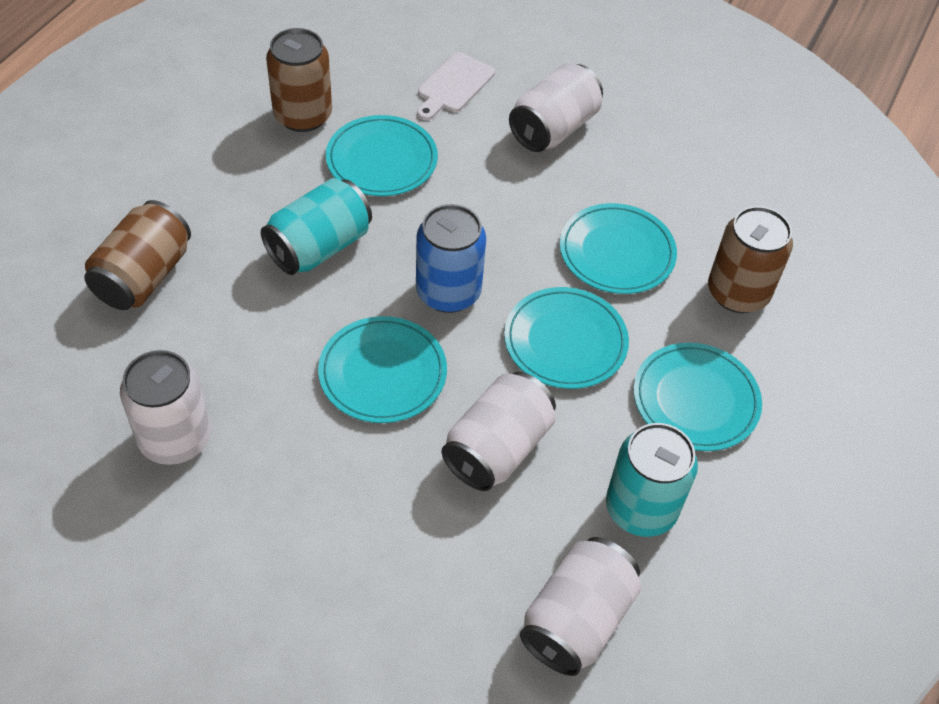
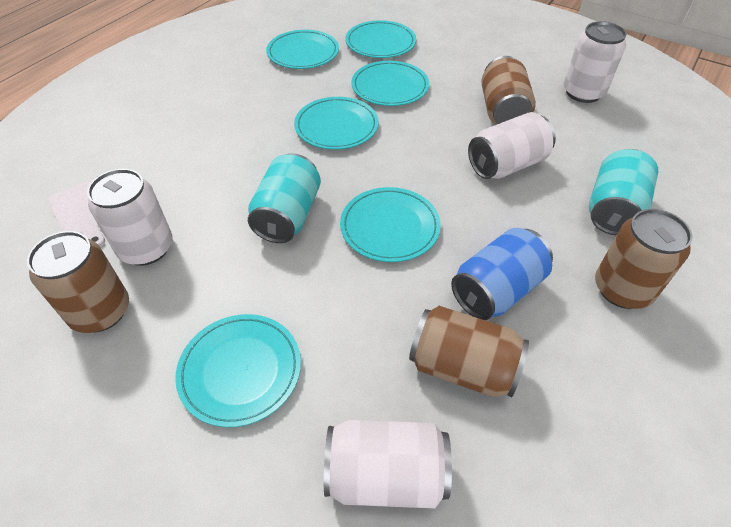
brown can: 3 -> 4
turquoise plate: 5 -> 6

